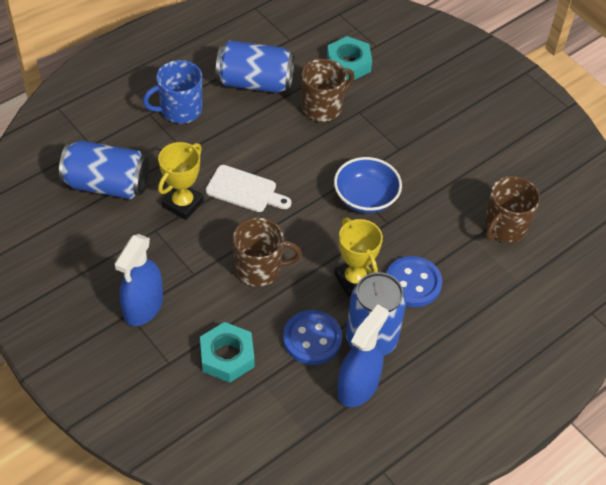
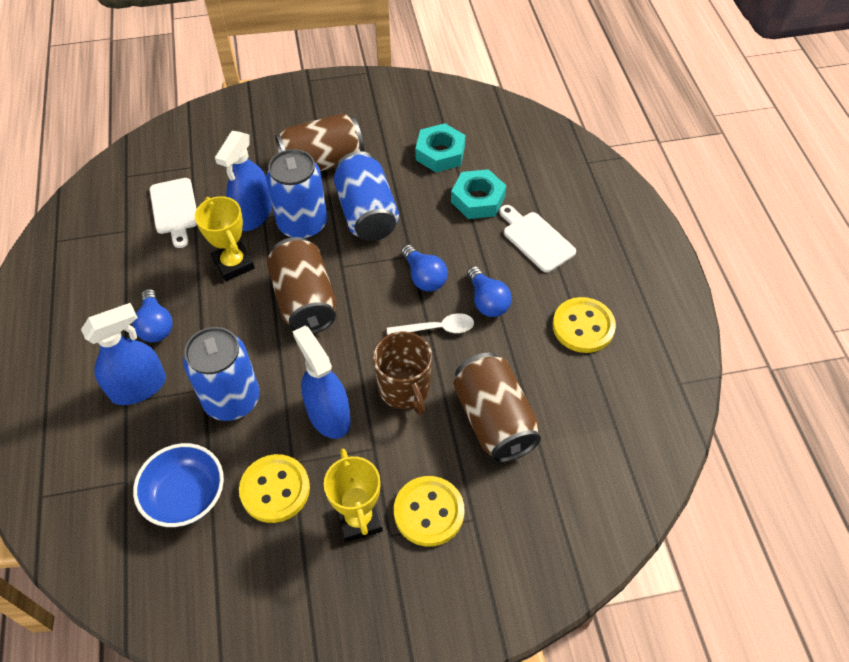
blue button: 2 -> 0
blue light bulb: 0 -> 3
blue mug: 1 -> 0
blue spray bottle: 2 -> 3
brown can: 0 -> 3
brown mug: 3 -> 1
white cutting board: 1 -> 2
white spoon: 0 -> 1
yellow button: 0 -> 3

